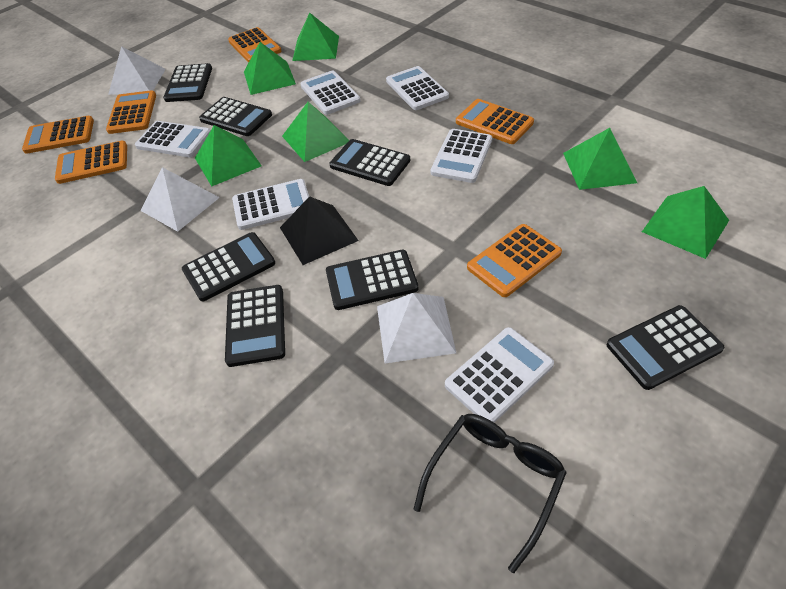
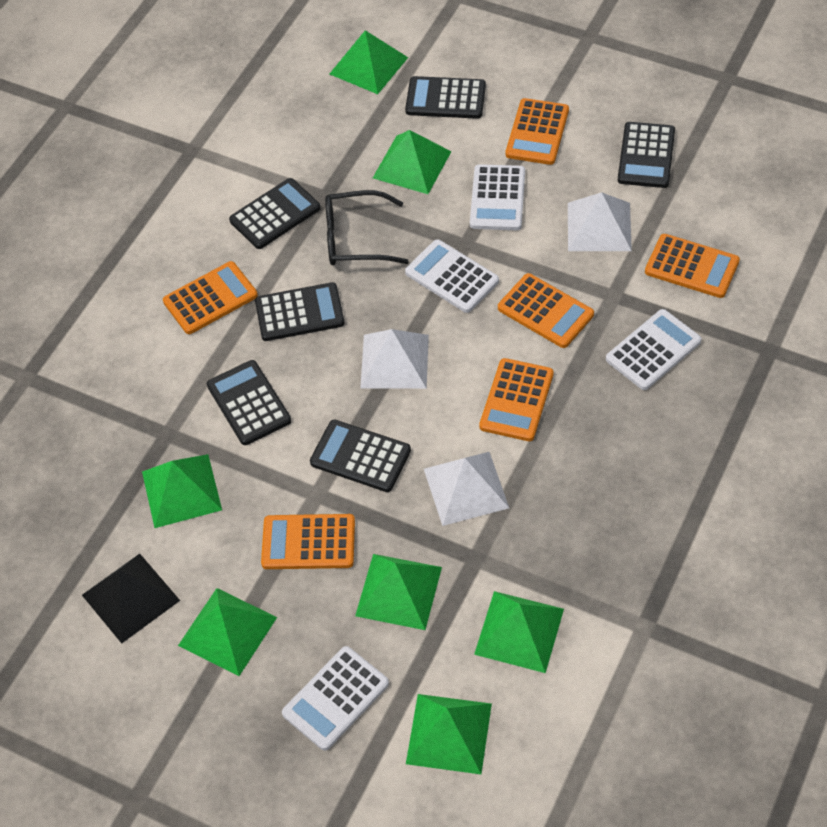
black calculator: 7 -> 6
green pyramid: 6 -> 7
white calculator: 6 -> 4

